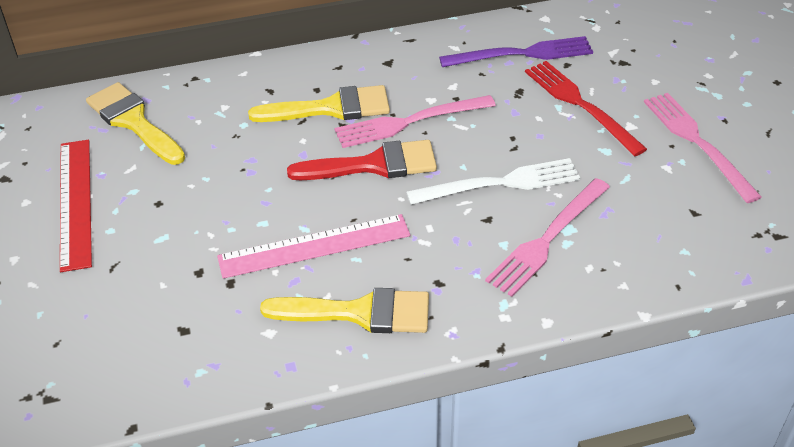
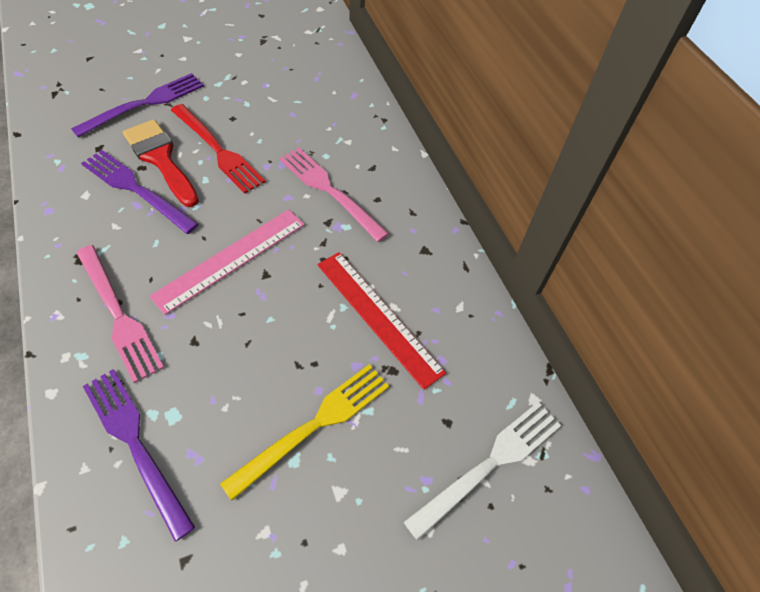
pink fork: 3 -> 2
purple fork: 1 -> 3
yellow brush: 3 -> 0
yellow fork: 0 -> 1

